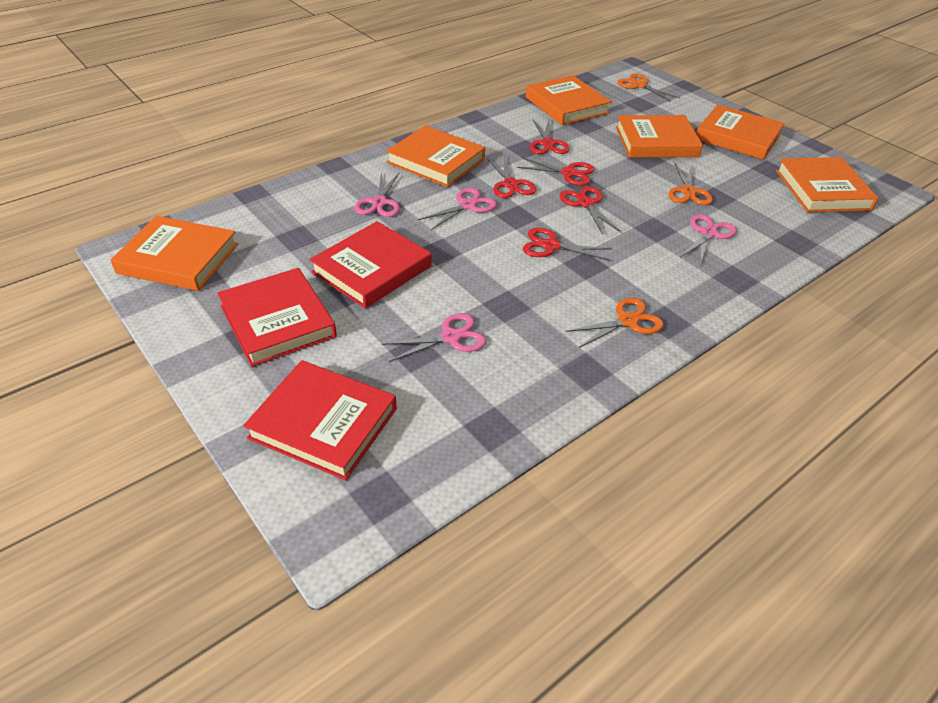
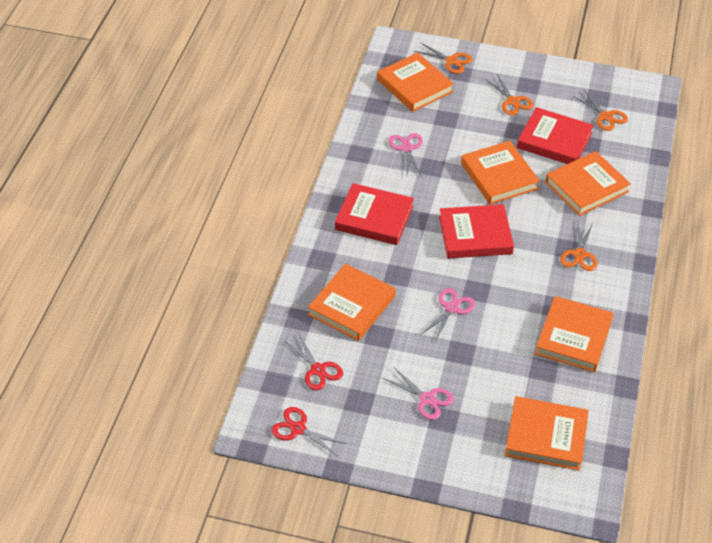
orange scissors: 3 -> 4
pink scissors: 4 -> 3
red scissors: 5 -> 2

